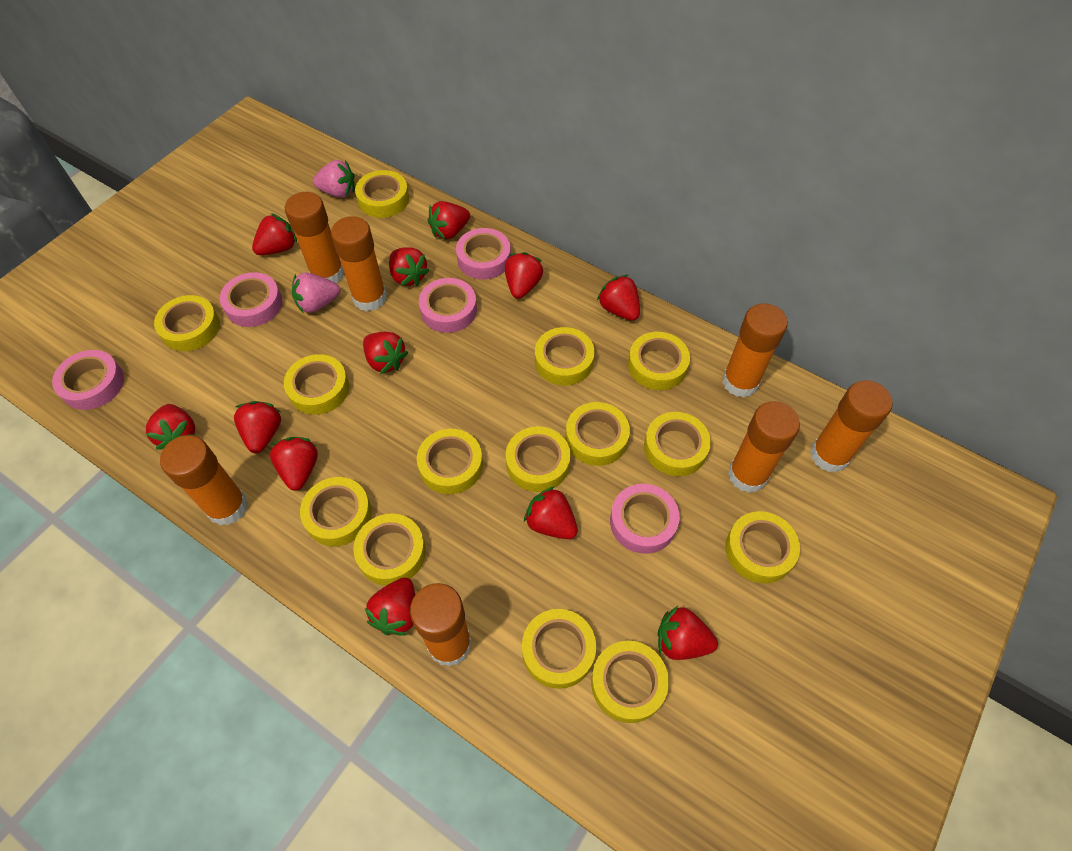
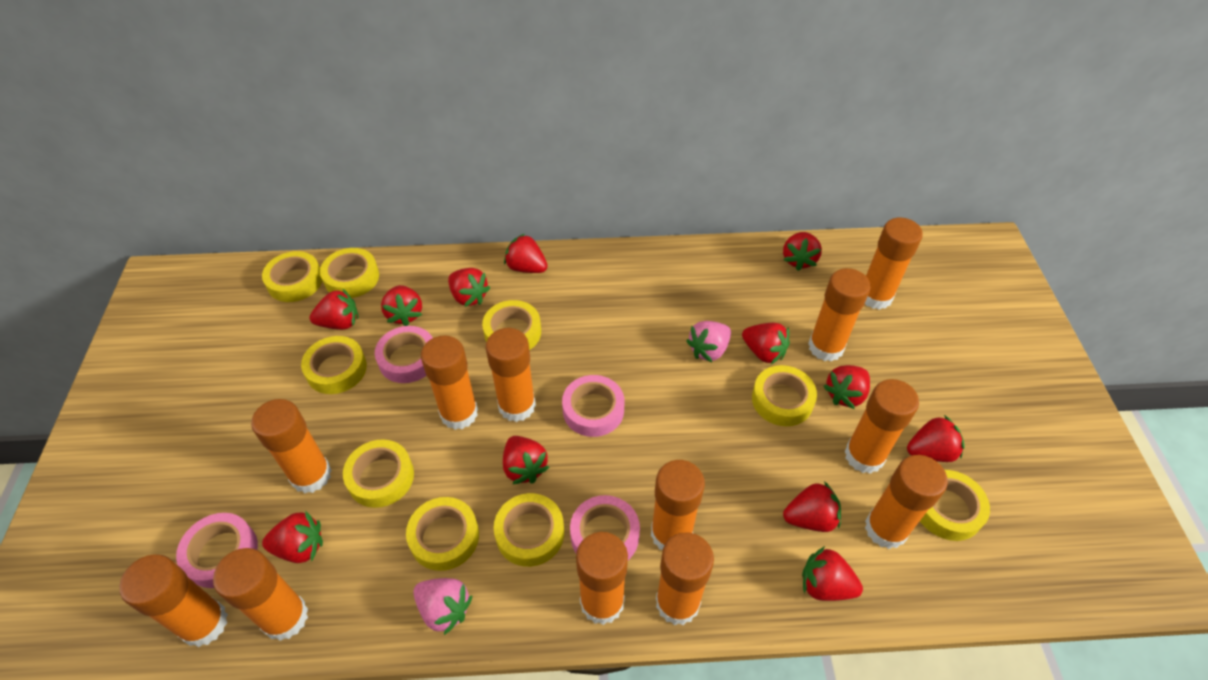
orange glue stick: 7 -> 12
pink tape: 5 -> 4
yellow tape: 14 -> 9

